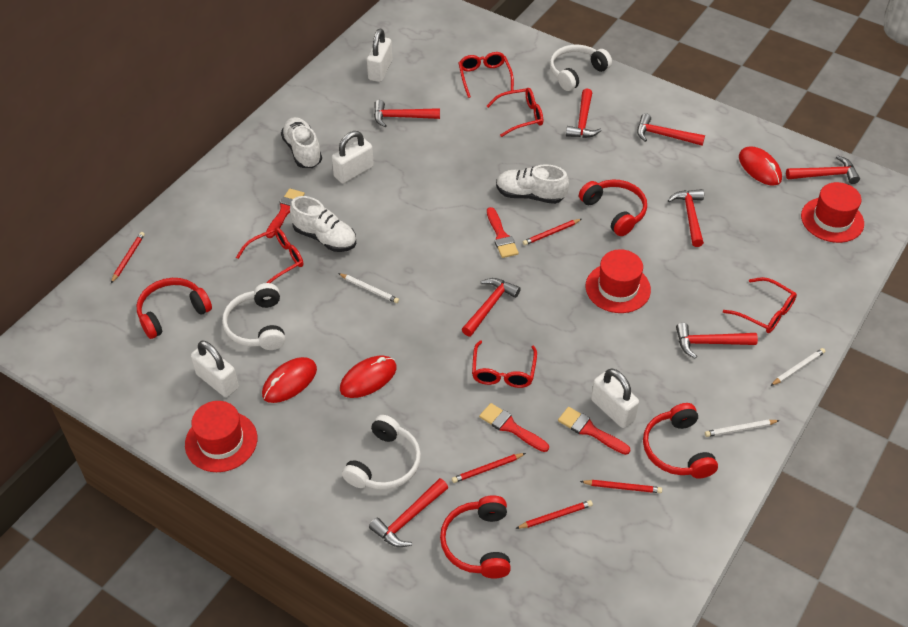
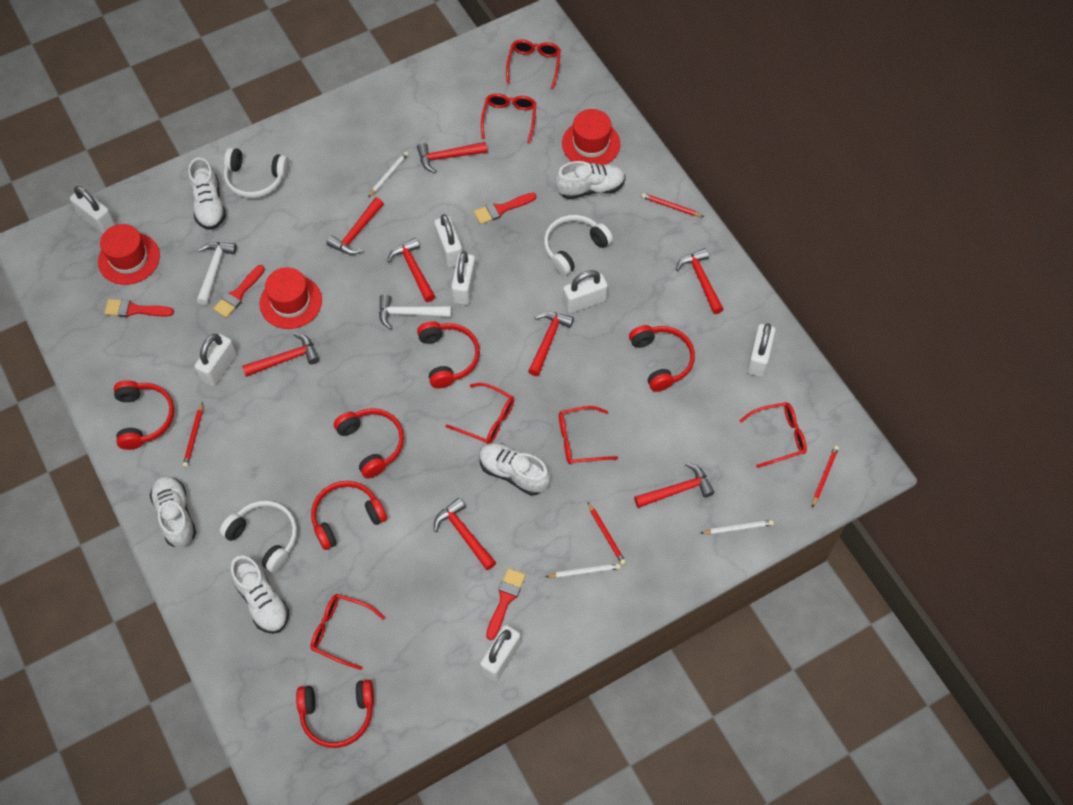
red glasses: 5 -> 6
red headphones: 4 -> 6
red mouse: 3 -> 0
red pencil: 5 -> 4
white hammer: 0 -> 2
white padlock: 4 -> 7
white shoe: 3 -> 5

